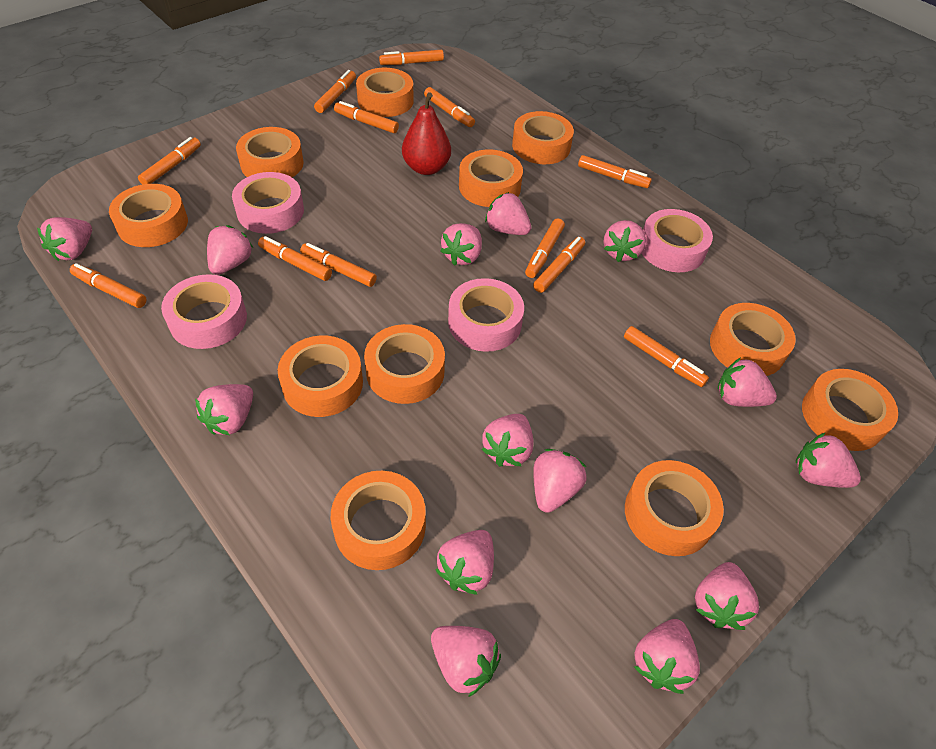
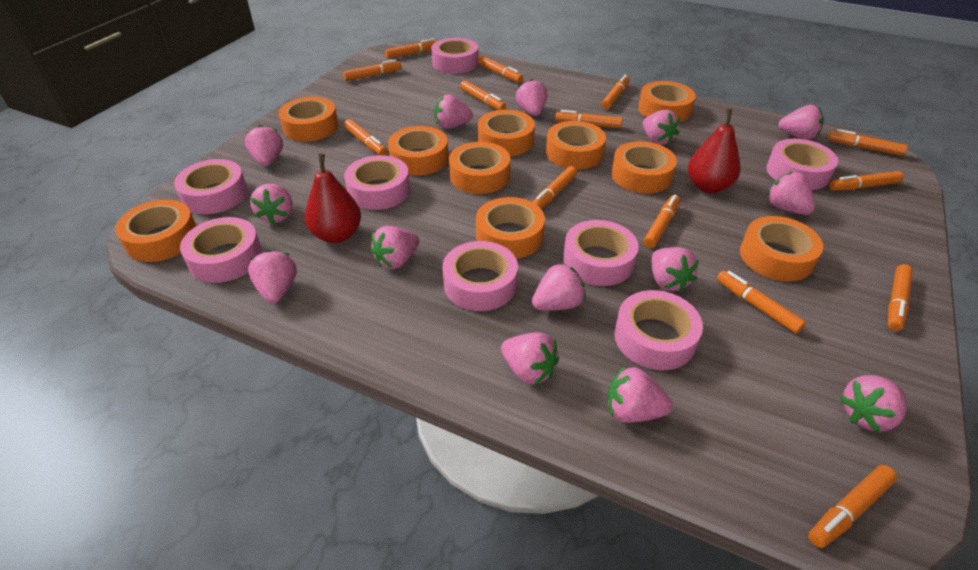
orange marker: 12 -> 14
orange tape: 11 -> 10
pink tape: 4 -> 8
red pear: 1 -> 2

